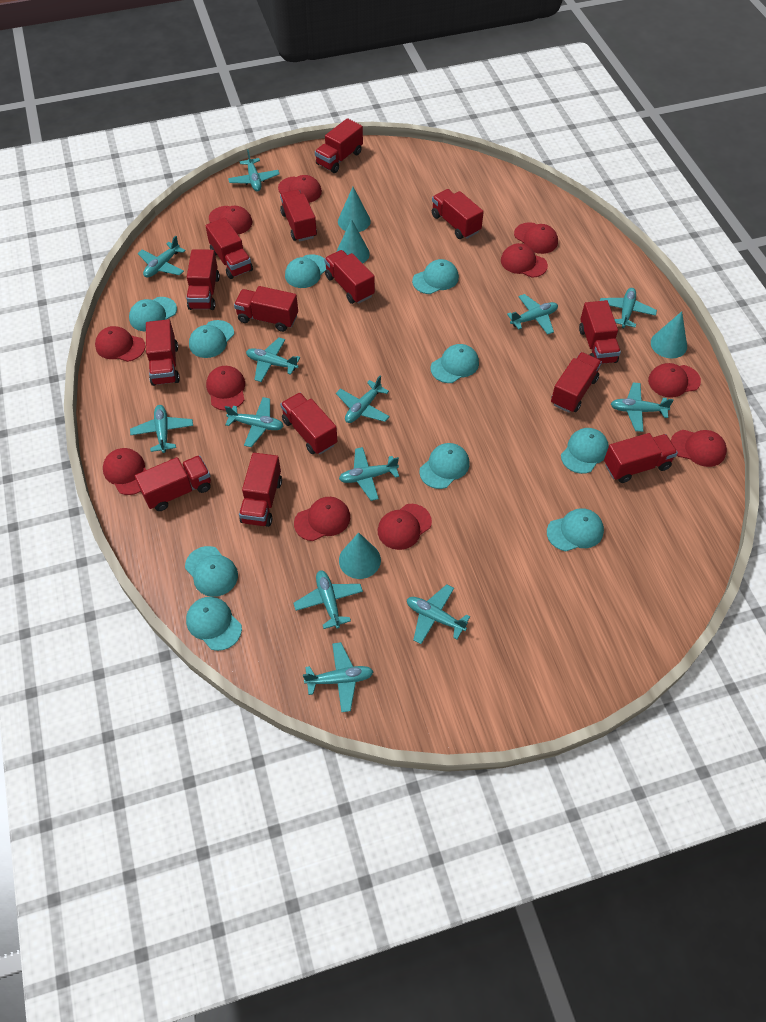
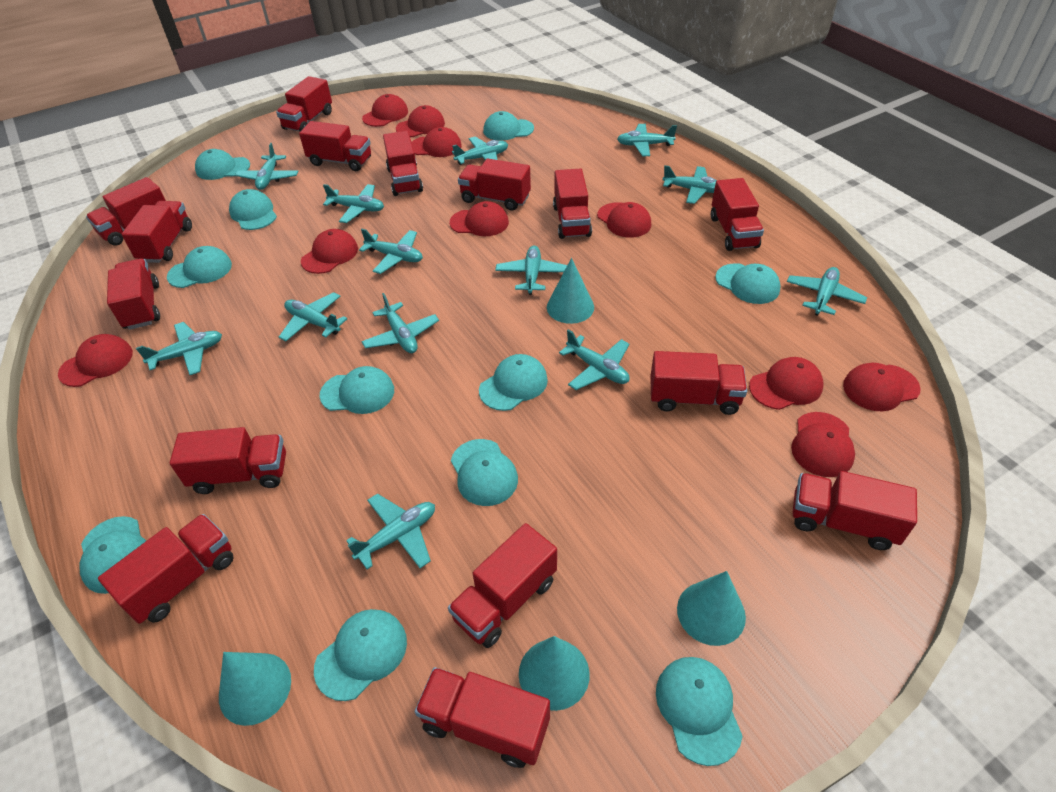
red cap: 11 -> 10
red truck: 14 -> 15
turquoise cap: 10 -> 11

